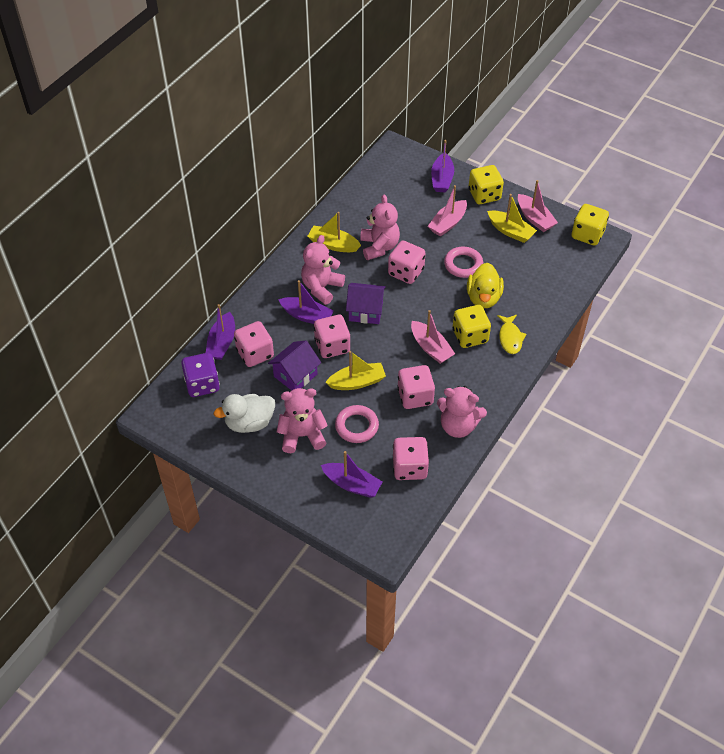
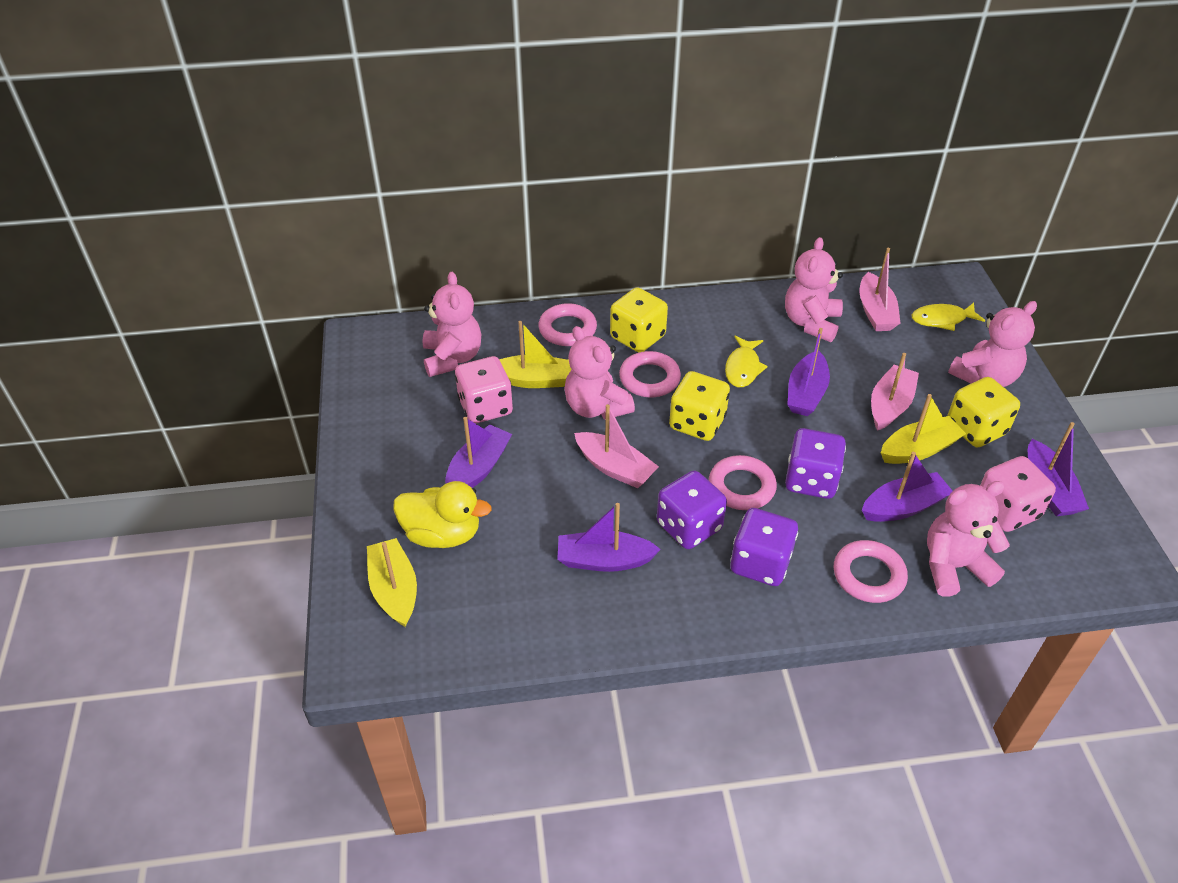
pink dice: 5 -> 2
pink ring: 2 -> 4
pink teddy bear: 4 -> 5
purple boat: 4 -> 5
purple dice: 1 -> 3
purple house: 2 -> 0
white duck: 1 -> 0
yellow fish: 1 -> 2

